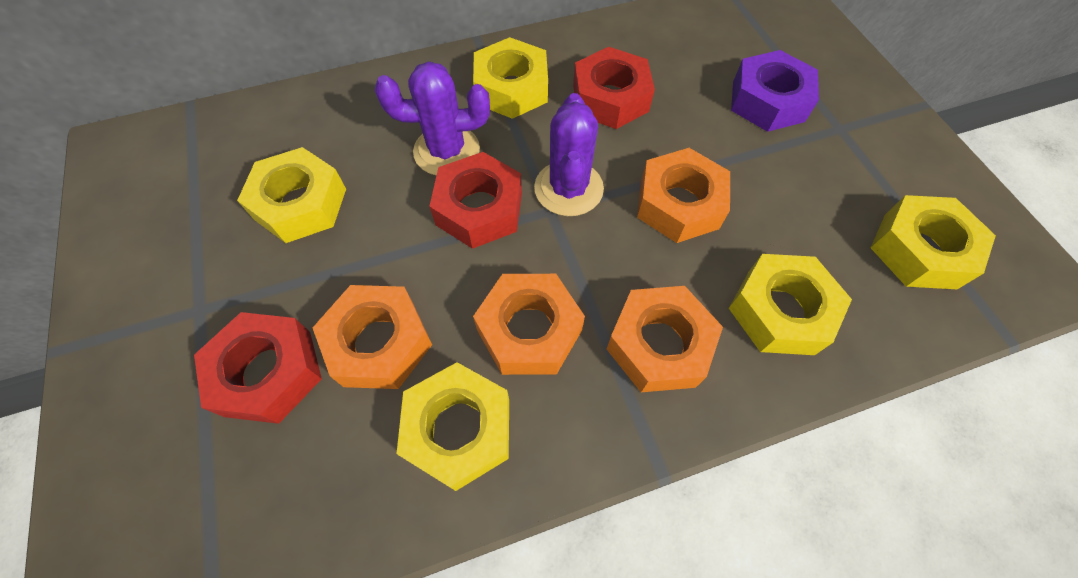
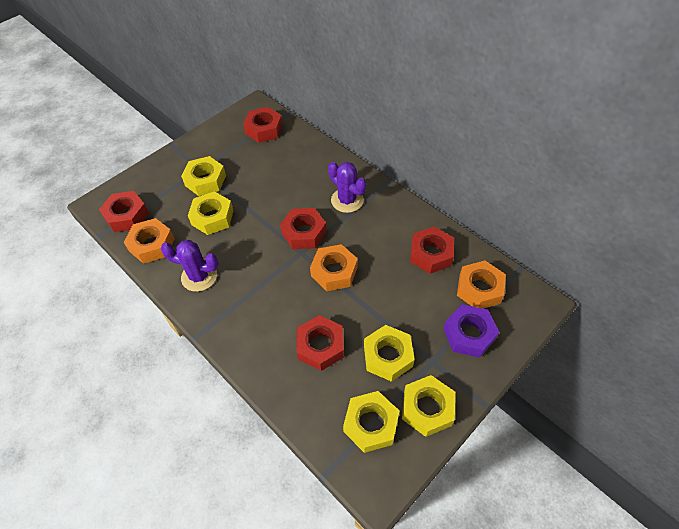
orange nut: 4 -> 3
red nut: 3 -> 5

